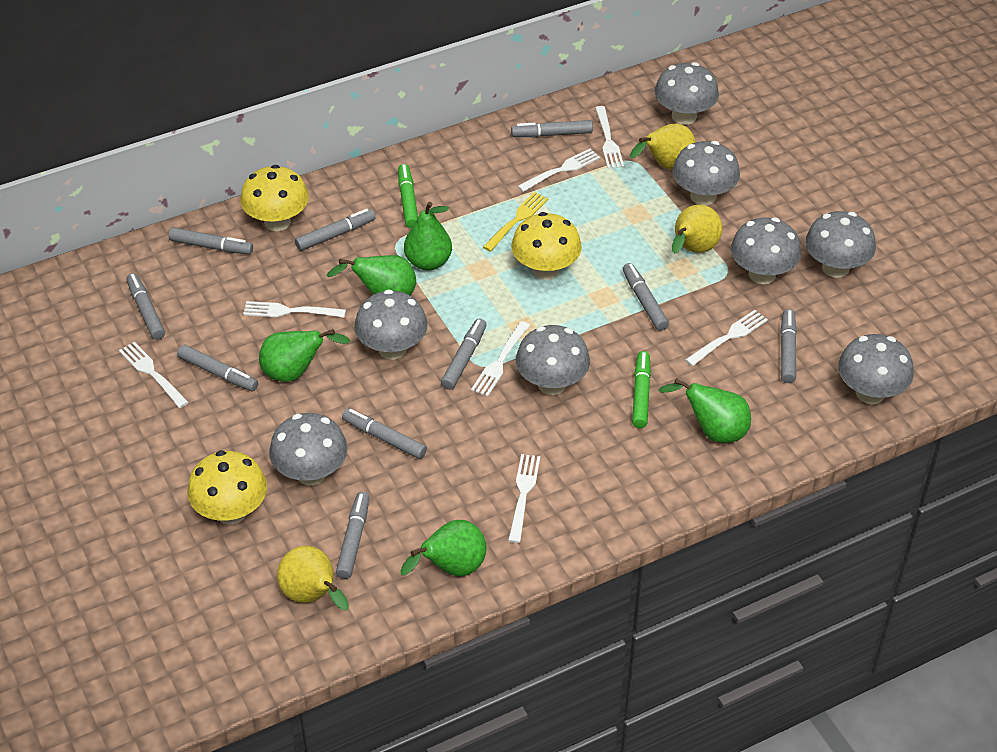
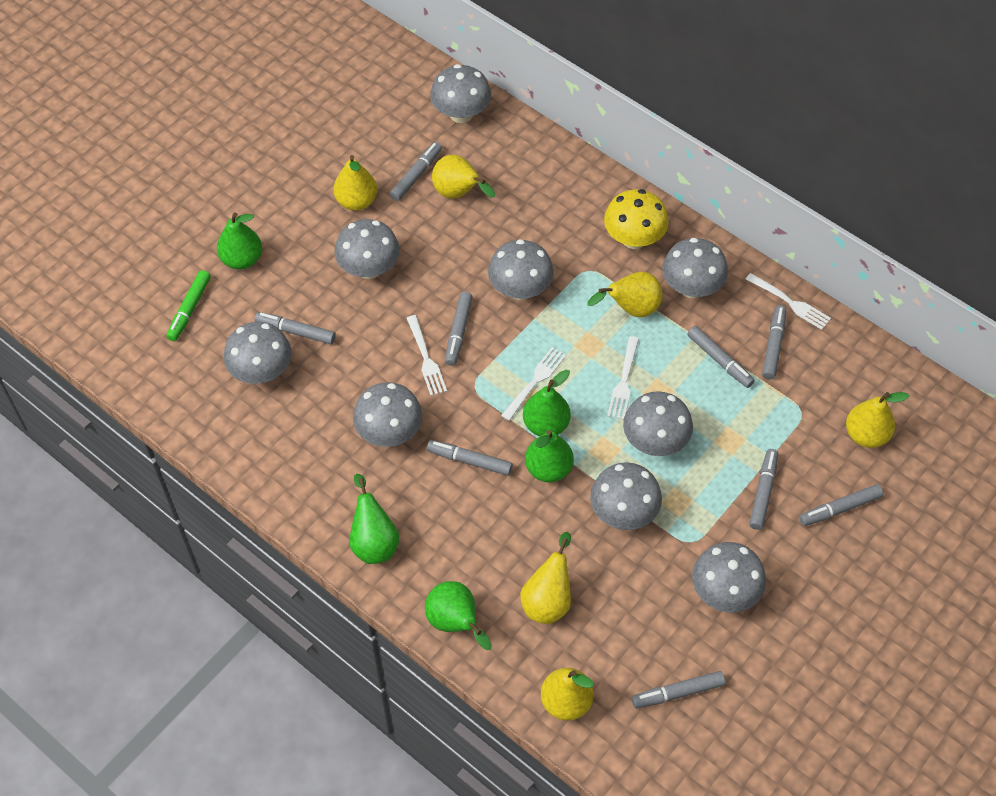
green marker: 2 -> 1
grey marker: 10 -> 9
grey mushroom: 8 -> 9
white fork: 7 -> 4
yellow fork: 1 -> 0
yellow mushroom: 3 -> 1
yellow pear: 3 -> 6

